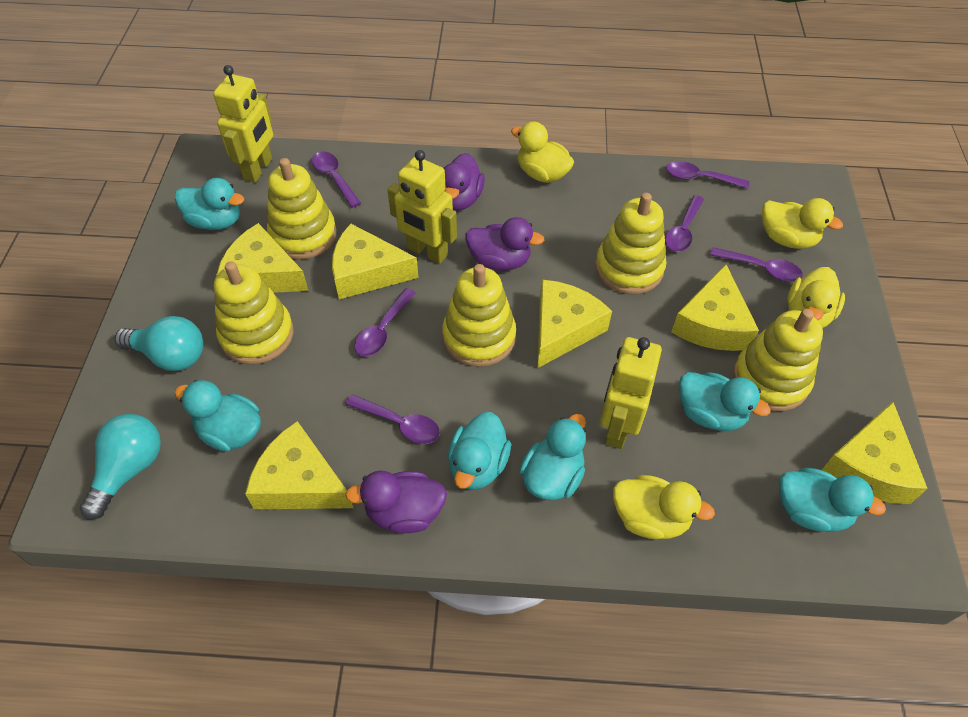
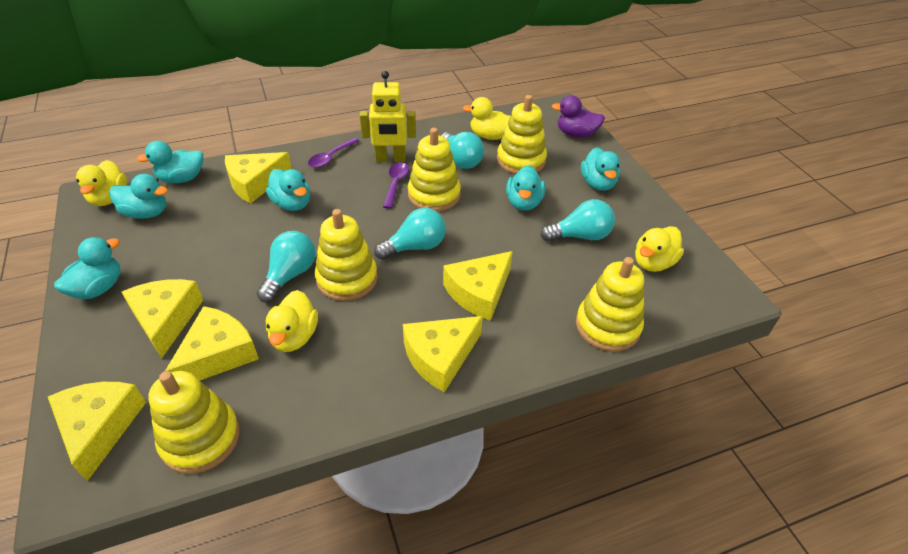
purple duck: 3 -> 1
purple spoon: 6 -> 2
turquoise light bulb: 2 -> 4
yellow robot: 3 -> 1

